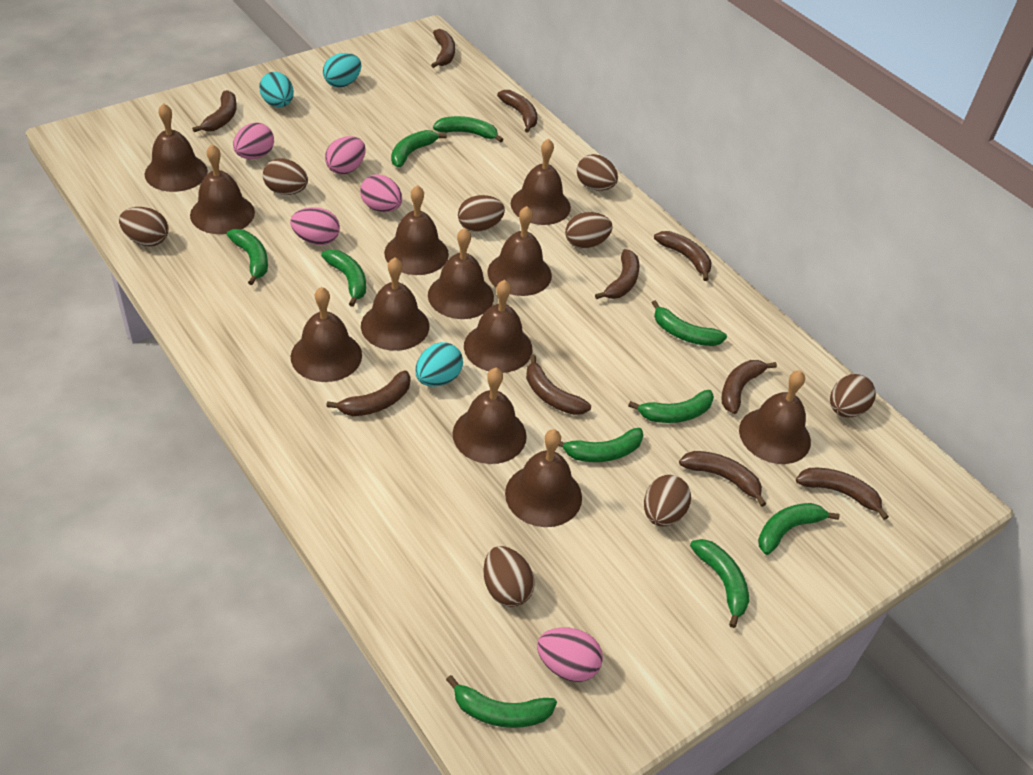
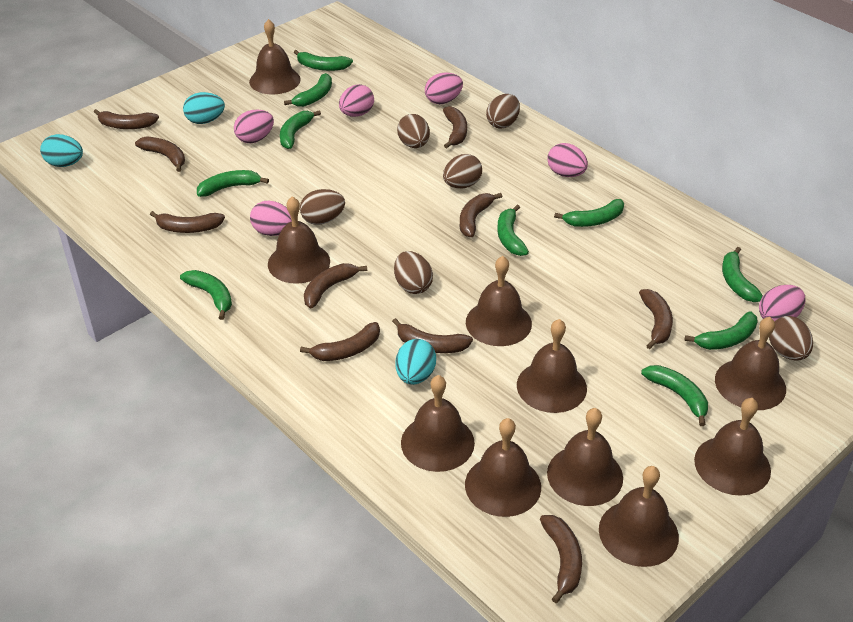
brown bell: 12 -> 10
brown egg: 8 -> 6
pink egg: 5 -> 6

